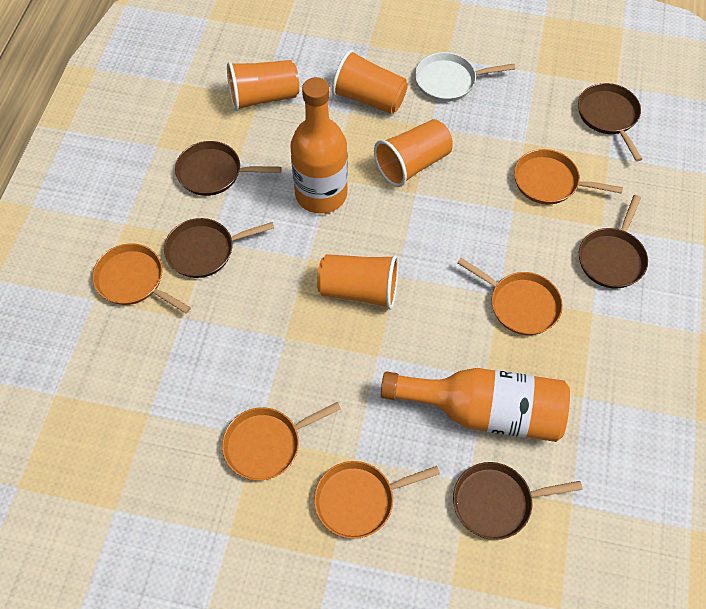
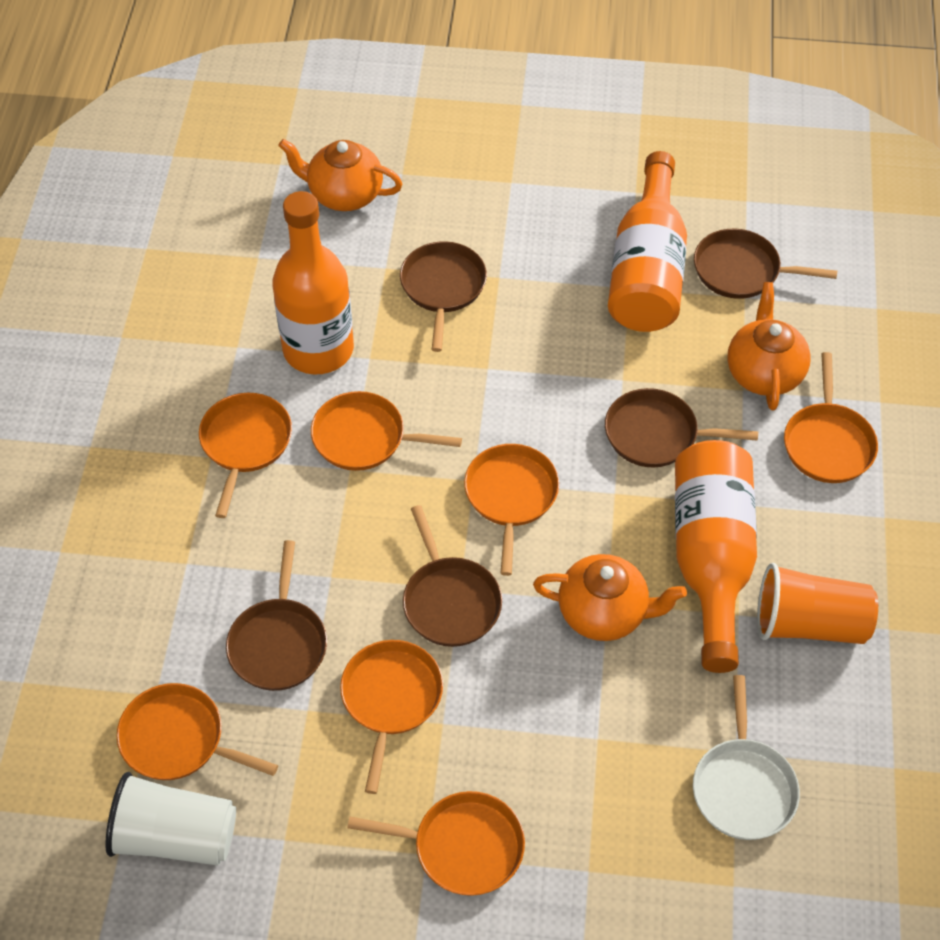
orange bottle: 2 -> 3
orange cup: 4 -> 1
orange pan: 5 -> 7
orange teapot: 0 -> 3
white cup: 0 -> 1

